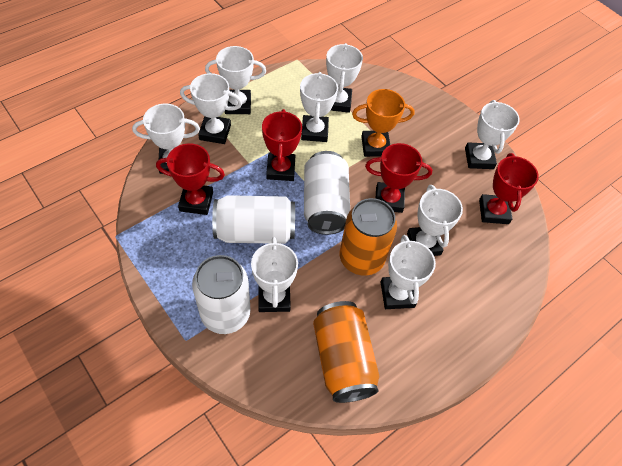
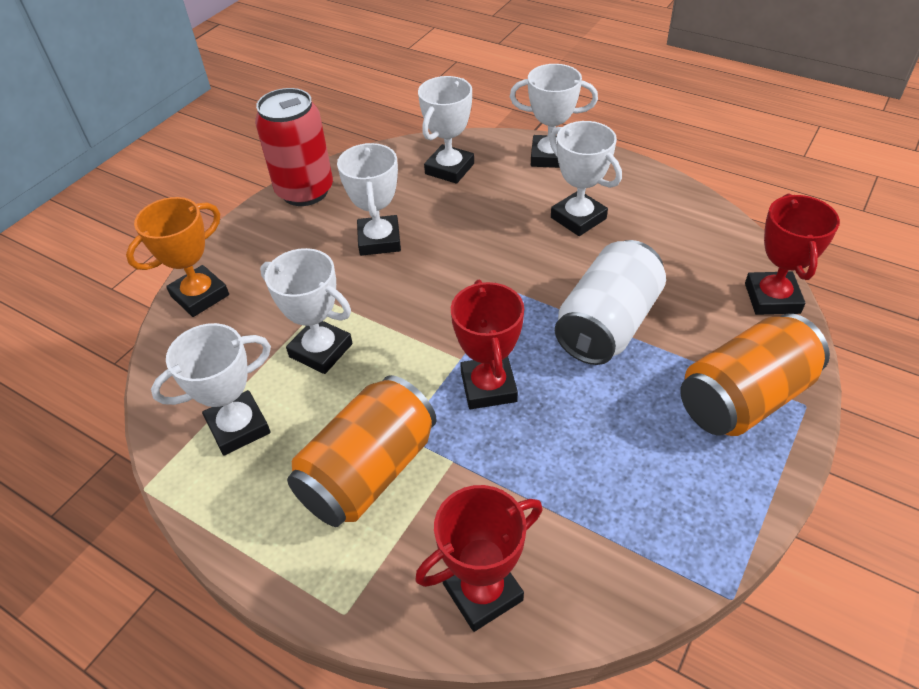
red can: 0 -> 1
red trophy: 4 -> 3
white can: 3 -> 1
white trophy: 9 -> 6

